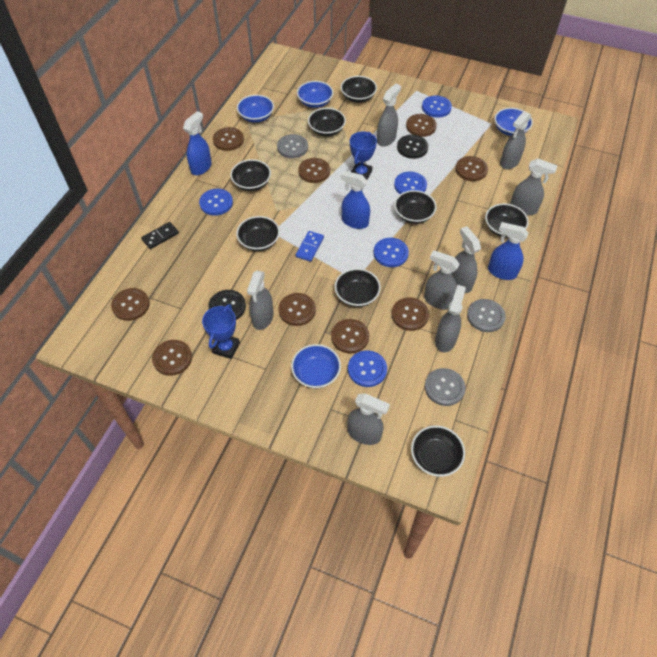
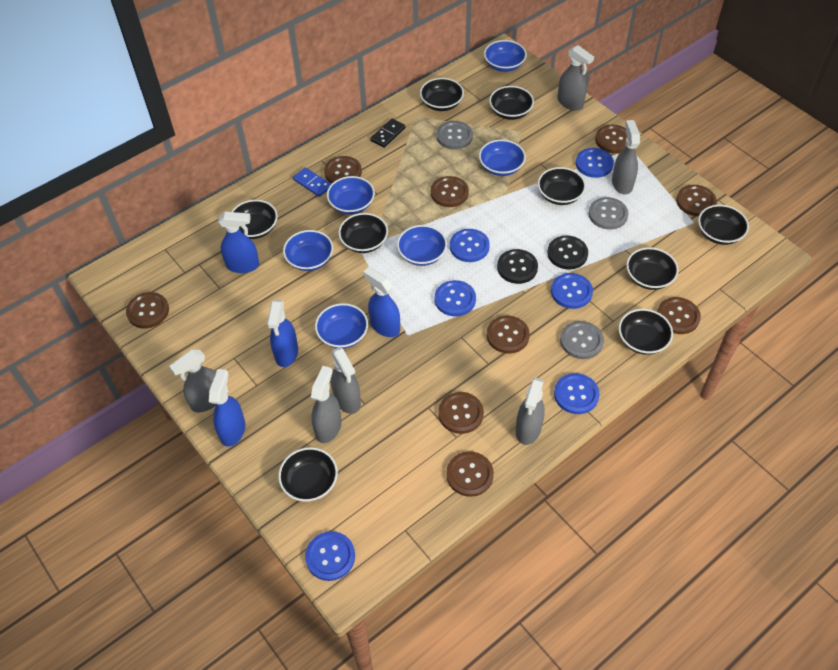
black bowl: 8 -> 9
blue bowl: 4 -> 6
blue button: 5 -> 6
blue spray bottle: 3 -> 4
blue trophy: 2 -> 0
grey spray bottle: 8 -> 6

